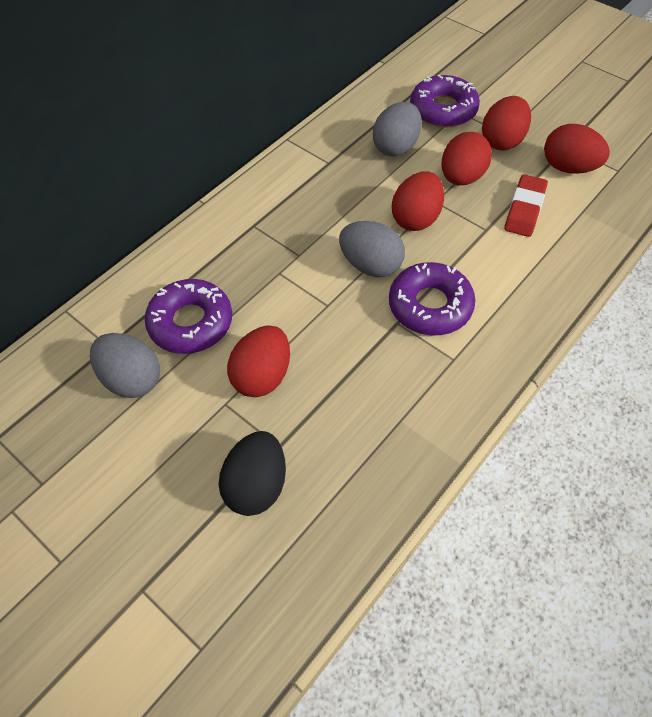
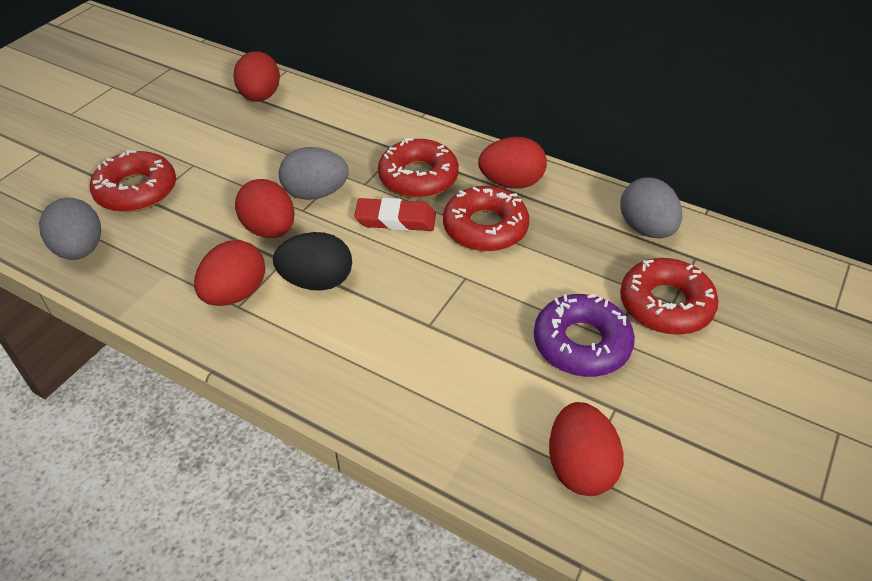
purple donut: 3 -> 1
red donut: 0 -> 4

